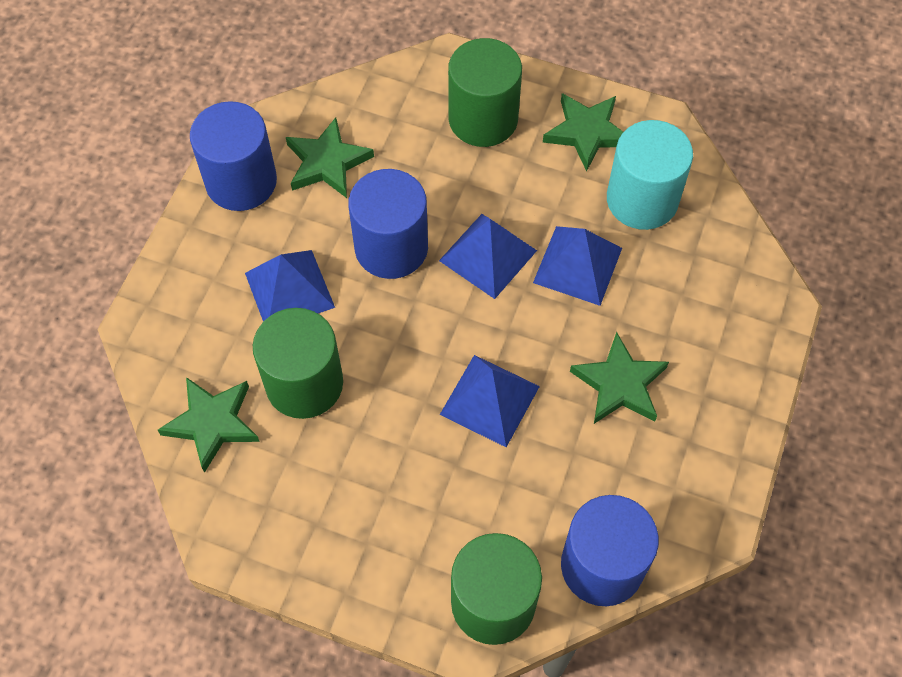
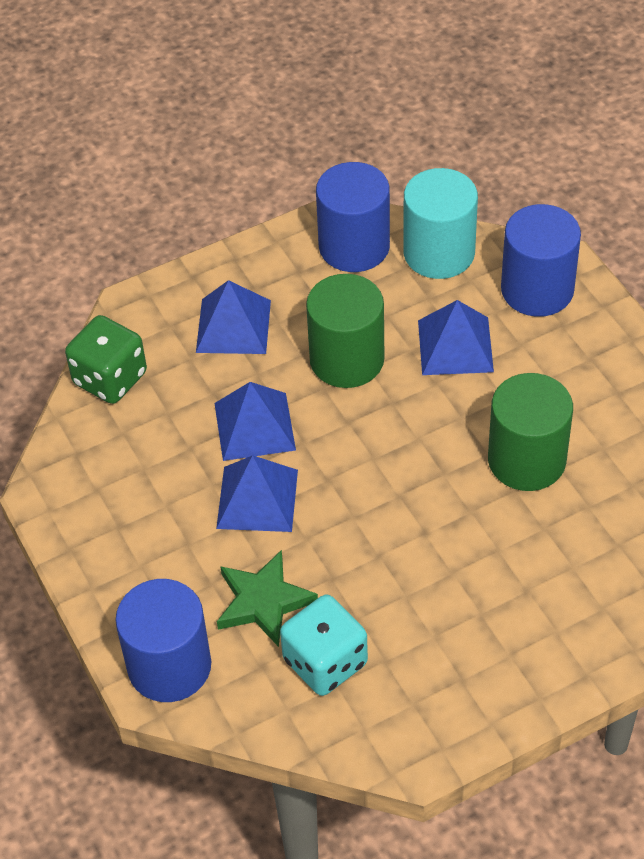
green cylinder: 3 -> 2
green dice: 0 -> 1
green star: 4 -> 1
turquoise dice: 0 -> 1

